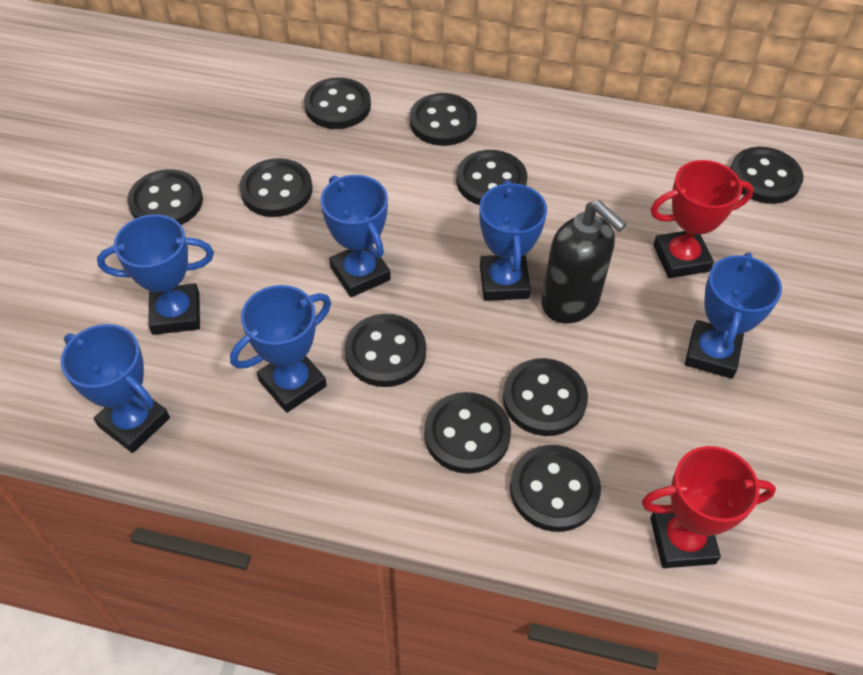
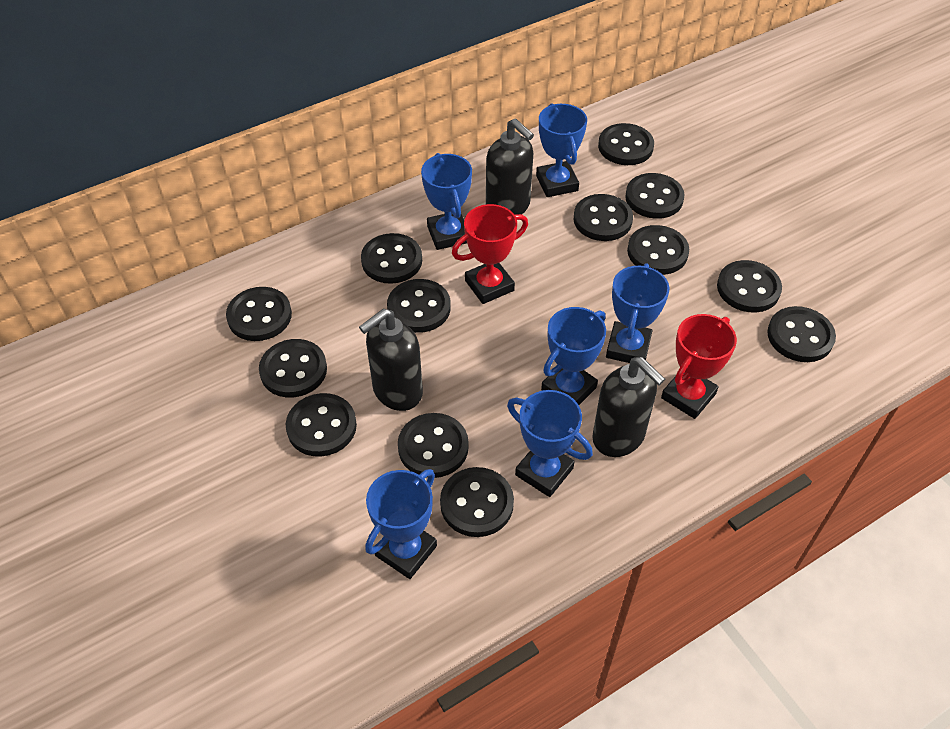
black button: 10 -> 13
black soap dispenser: 1 -> 3

